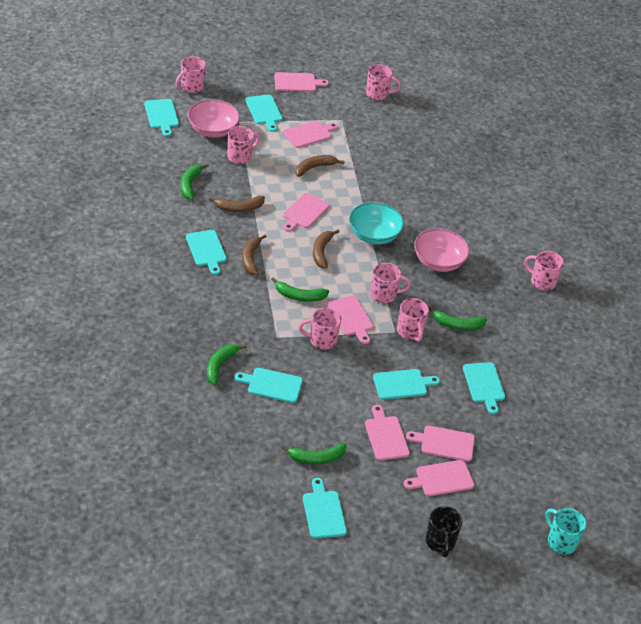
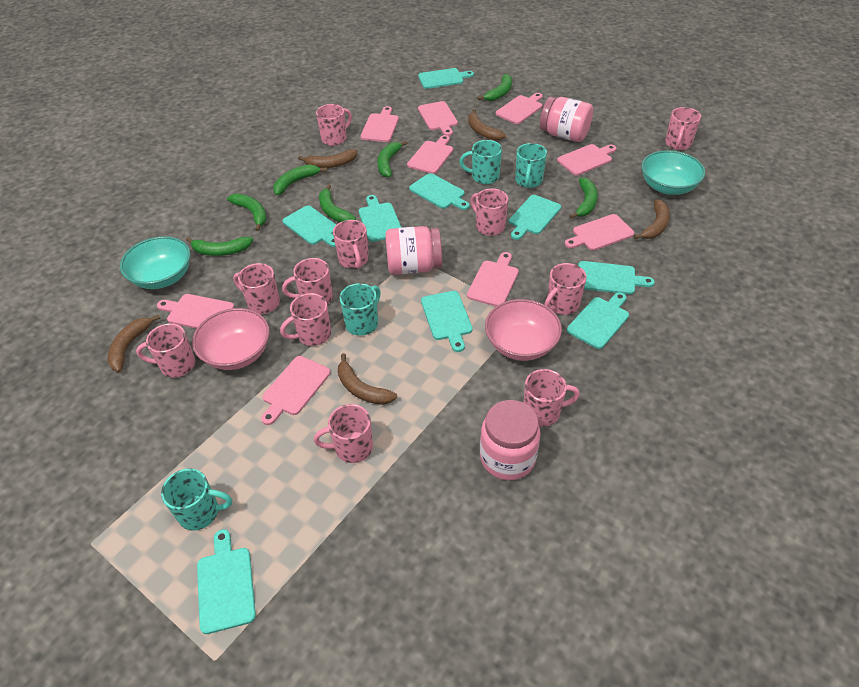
black mug: 1 -> 0
brown banana: 4 -> 5
green banana: 5 -> 7
pink cutting board: 7 -> 9
pink jar: 0 -> 3
pink mug: 7 -> 11
turquoise bowl: 1 -> 2
turquoise cutting board: 7 -> 9
turquoise mug: 1 -> 4

